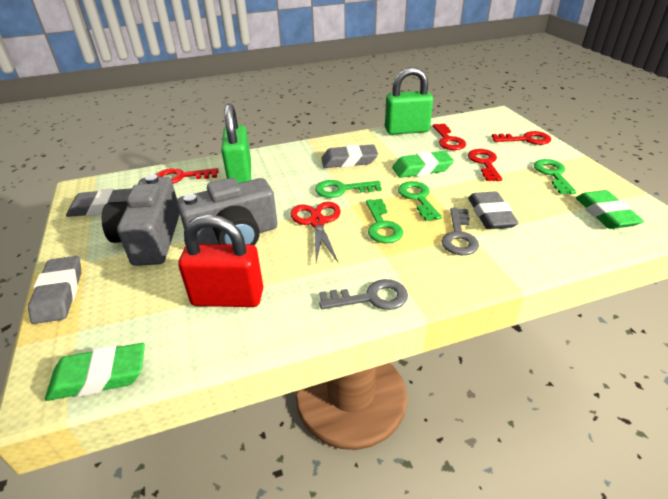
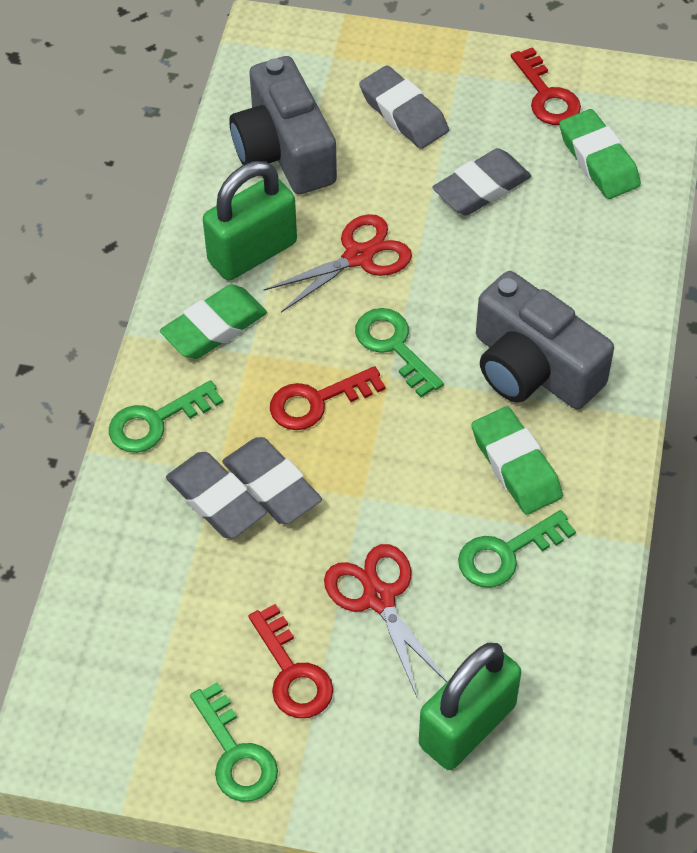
grey key: 2 -> 0
red key: 4 -> 3
red padlock: 1 -> 0
red scissors: 1 -> 2

